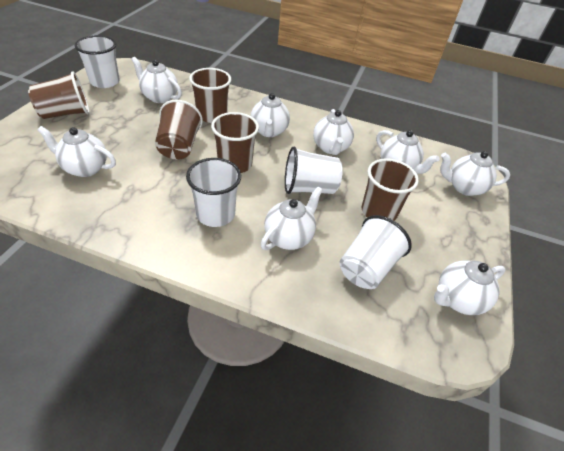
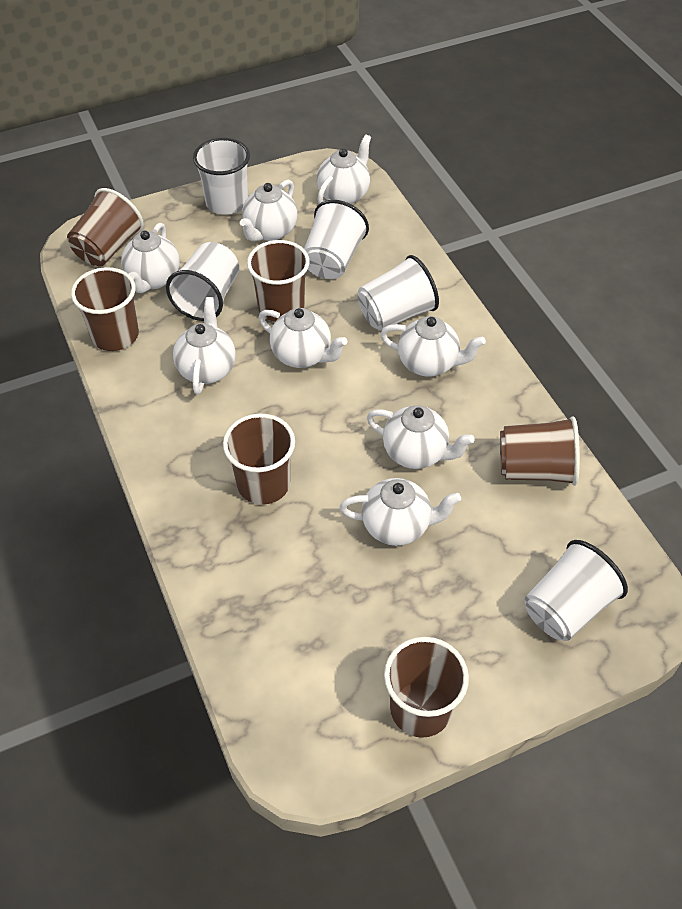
brown cup: 5 -> 6
white cup: 4 -> 5

